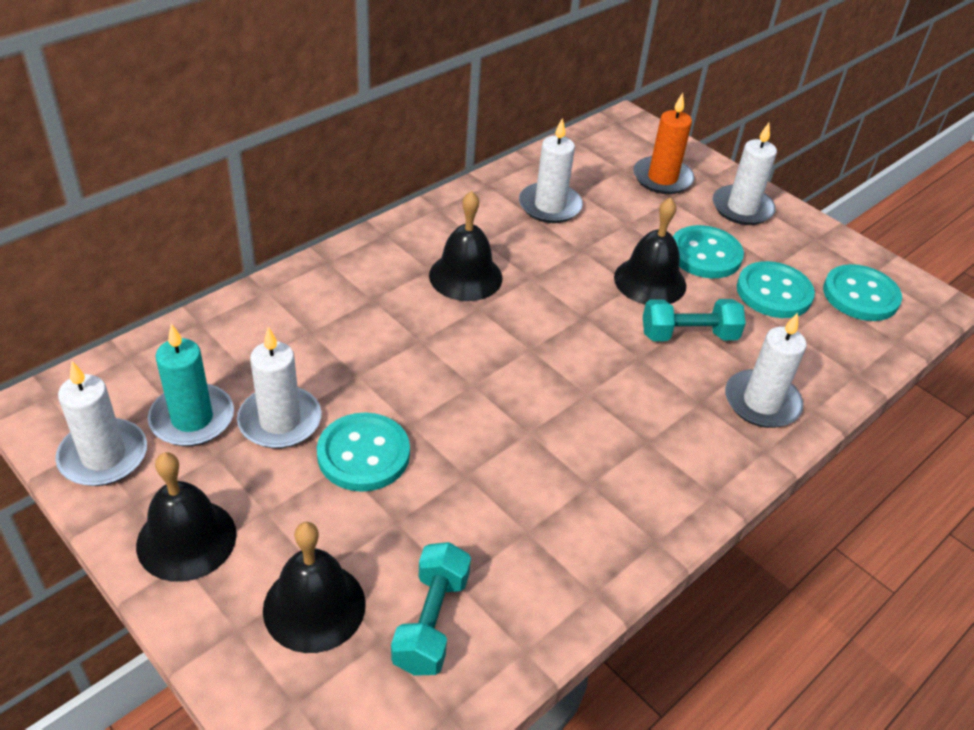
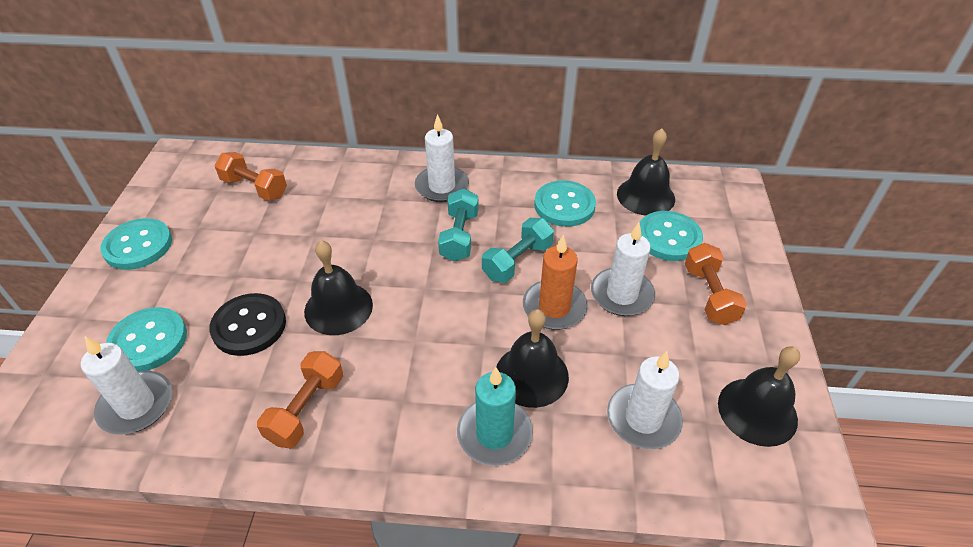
black button: 0 -> 1
orange dumbbell: 0 -> 3
white candle: 5 -> 4

